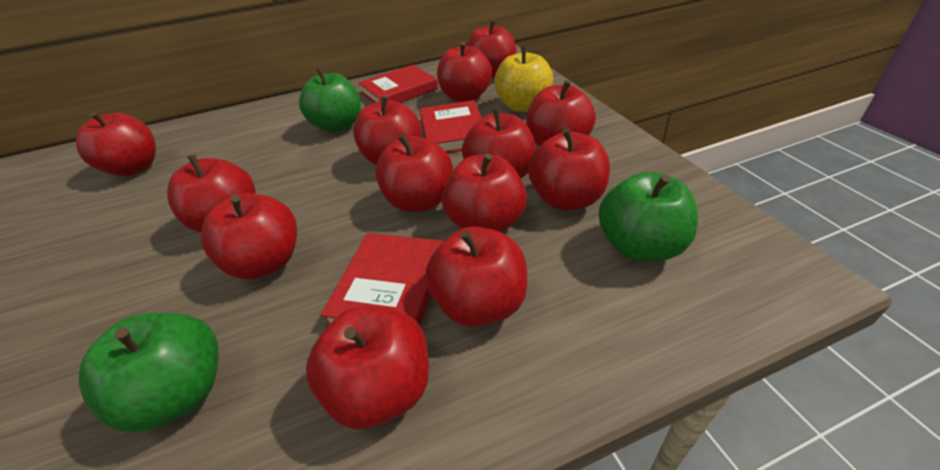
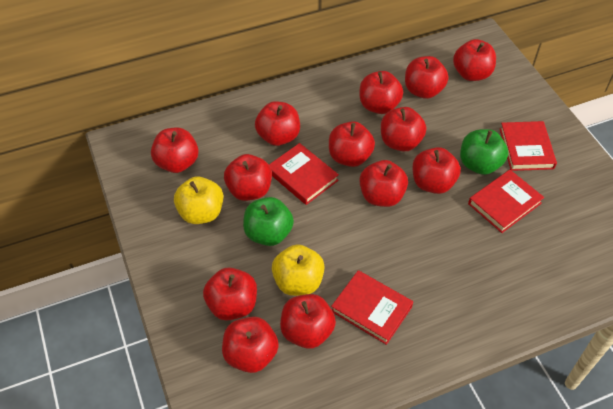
green apple: 3 -> 2
red book: 3 -> 4
yellow apple: 1 -> 2

